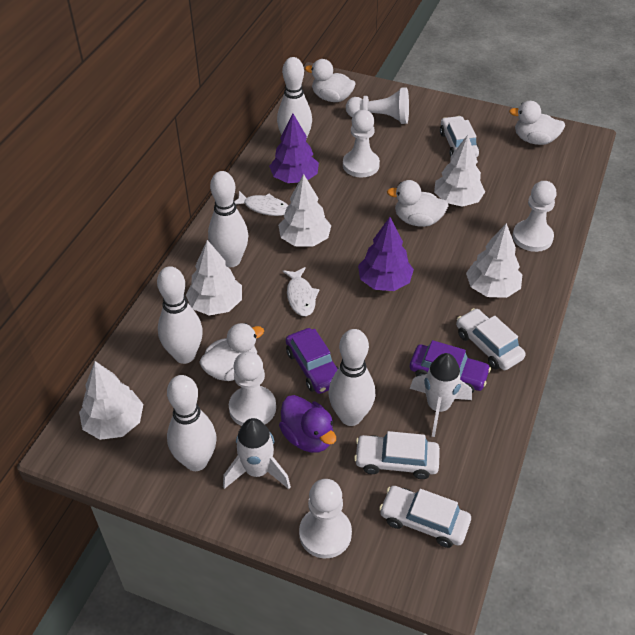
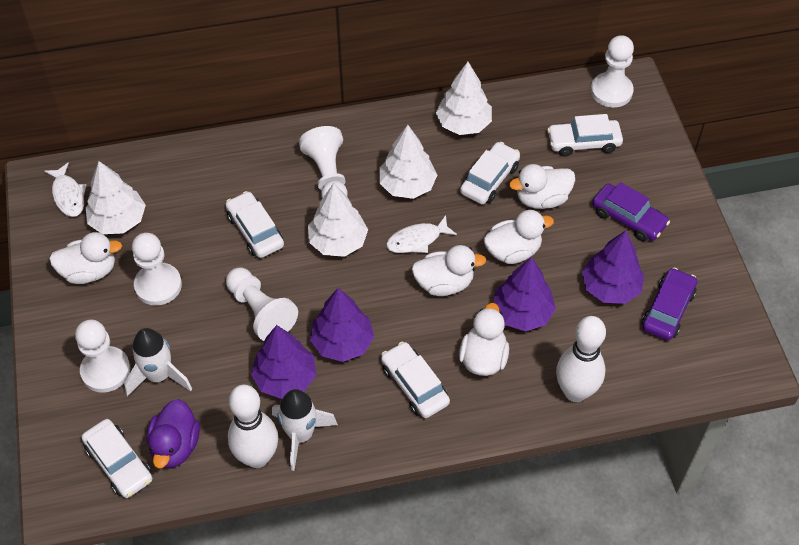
purple tree: 2 -> 4
white bowling pin: 5 -> 2
white car: 4 -> 5
white duck: 4 -> 5
white tree: 5 -> 4

